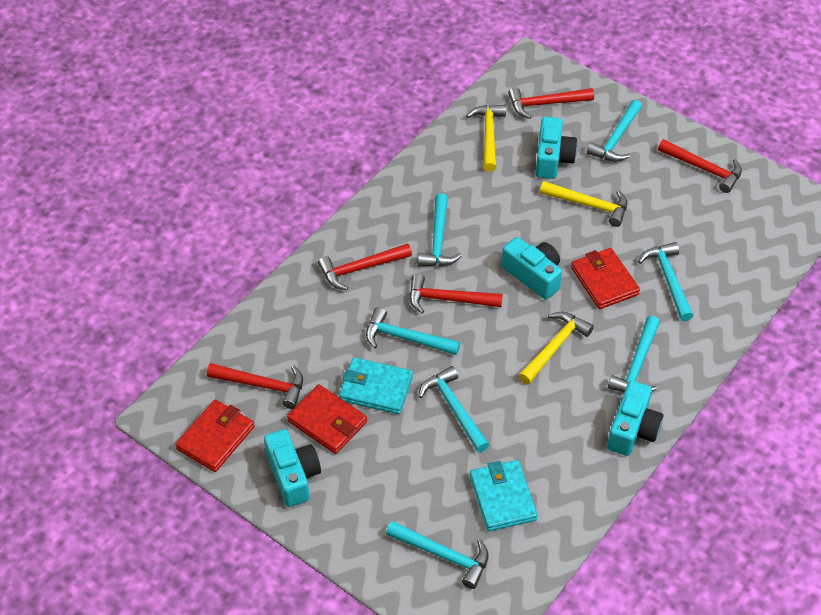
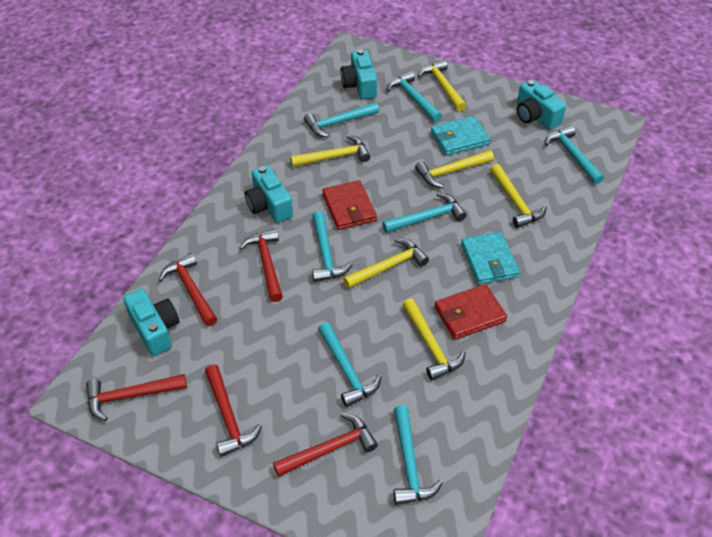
red wallet: 3 -> 2
yellow hammer: 3 -> 6

